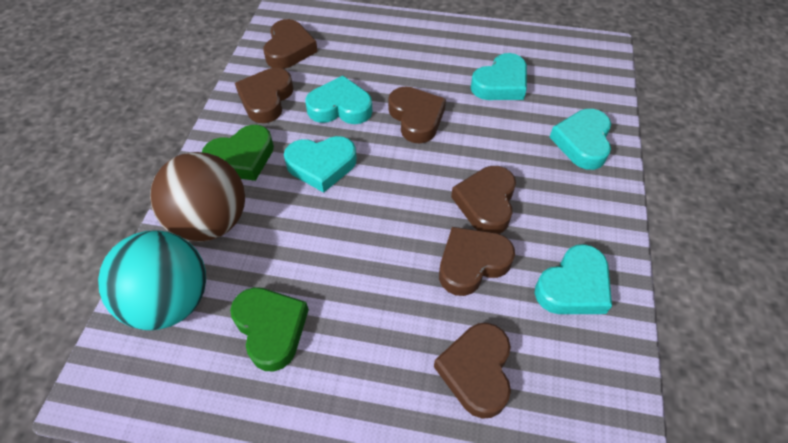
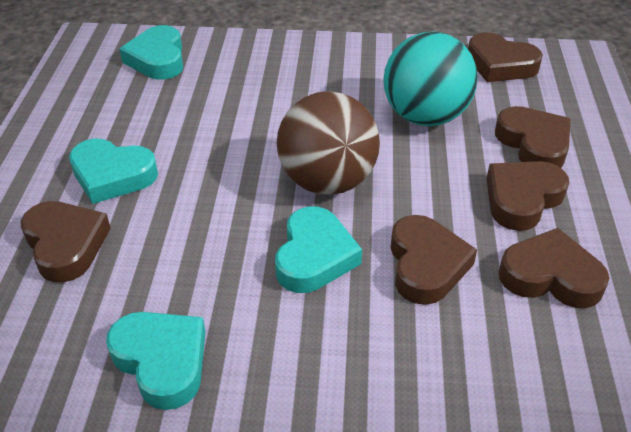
green heart: 2 -> 0
turquoise heart: 5 -> 4

